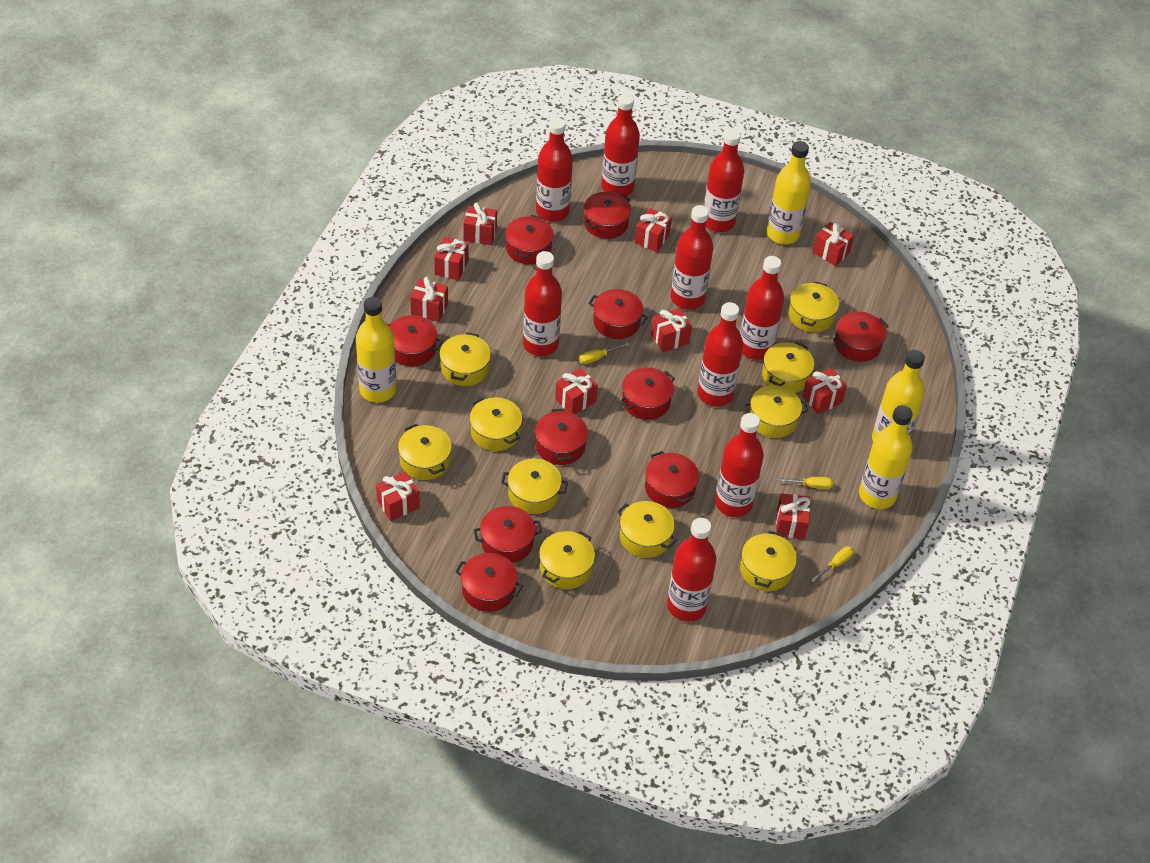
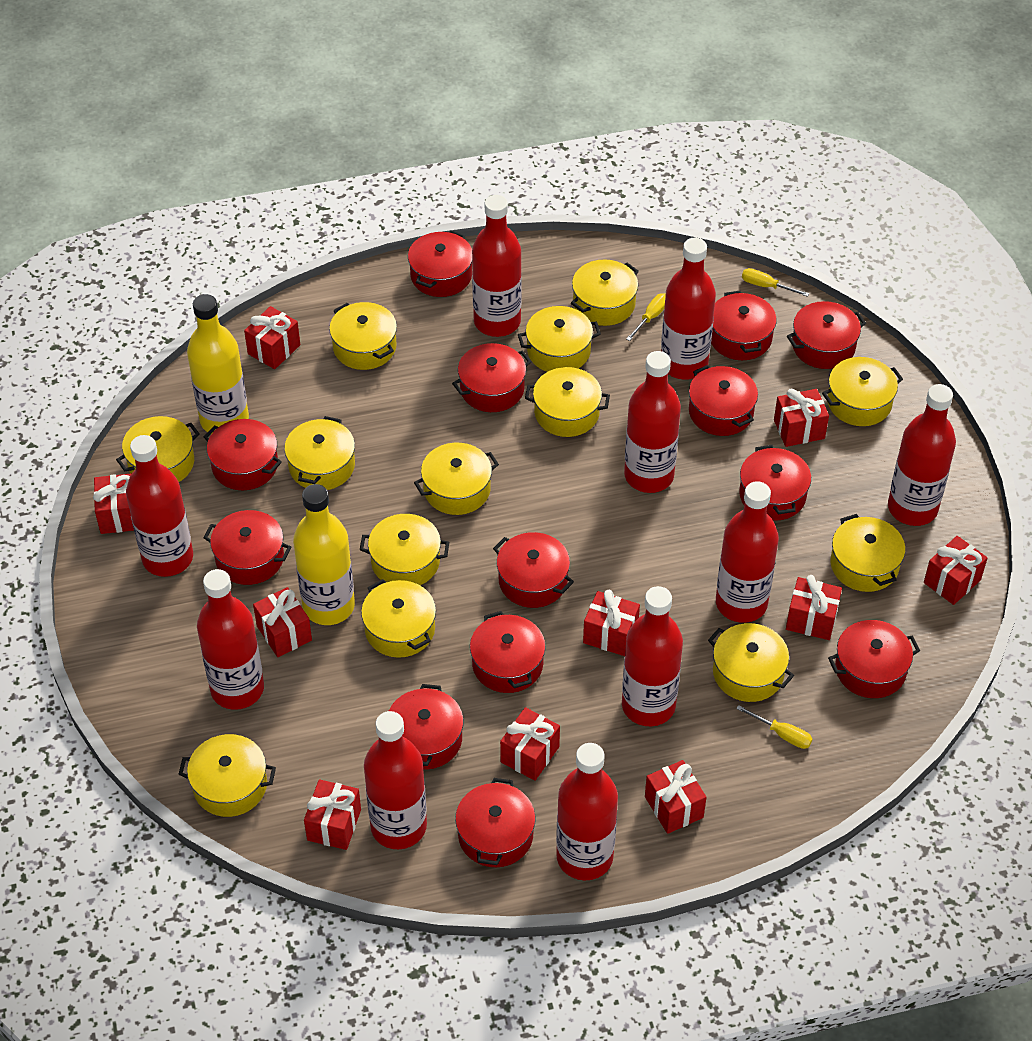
red bottle: 9 -> 10
red pot: 10 -> 13
yellow bottle: 4 -> 2
yellow pot: 10 -> 13

